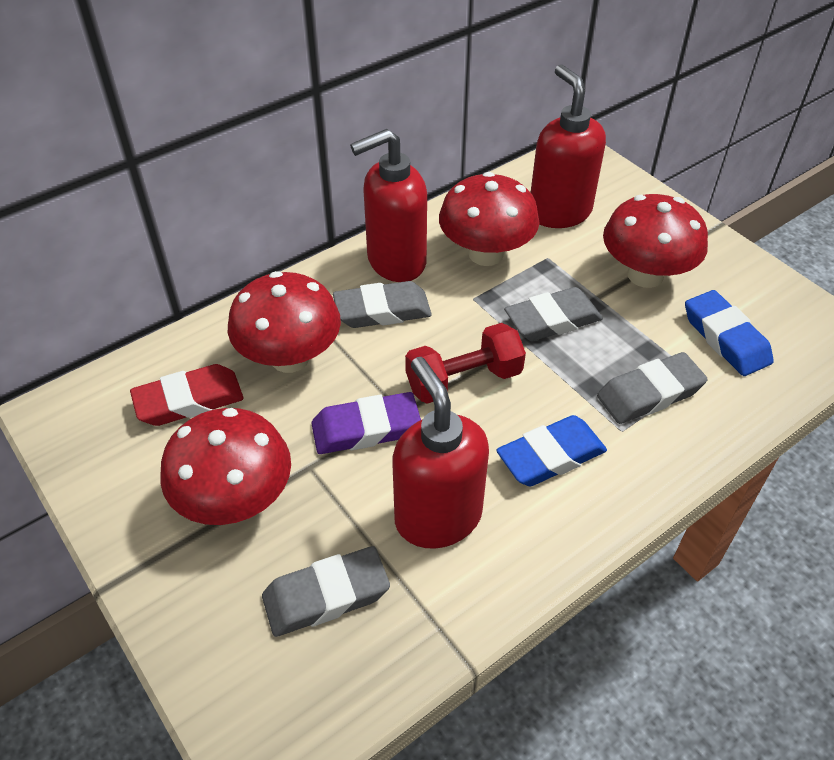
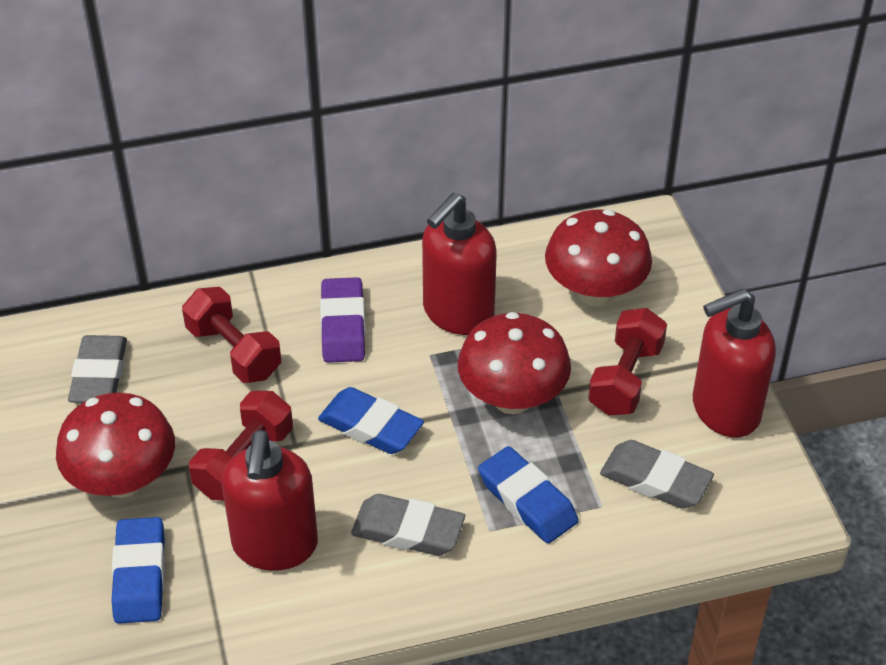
blue eraser: 2 -> 3
grey eraser: 4 -> 3
red dumbbell: 1 -> 3
red eraser: 1 -> 0
red mushroom: 4 -> 3

